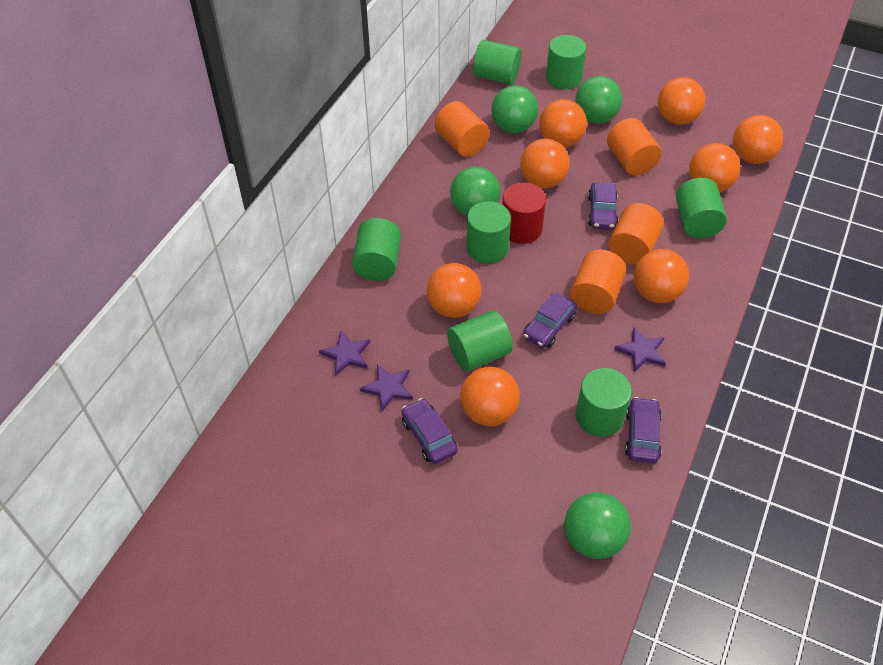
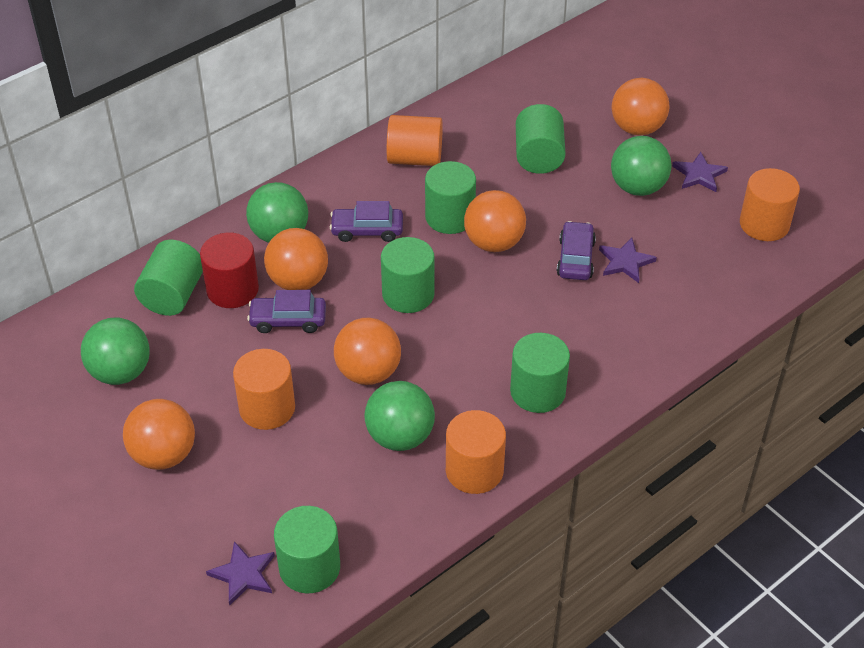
green cylinder: 7 -> 6
orange ball: 8 -> 5
purple car: 4 -> 3

